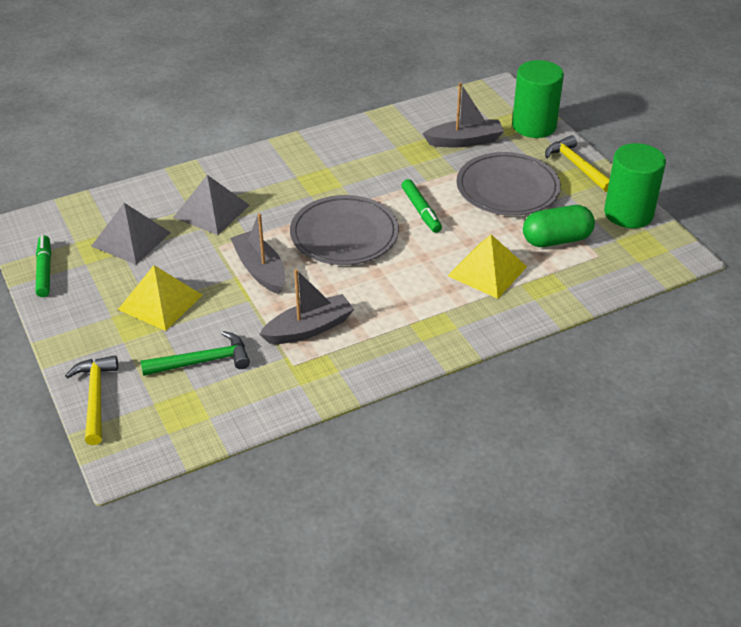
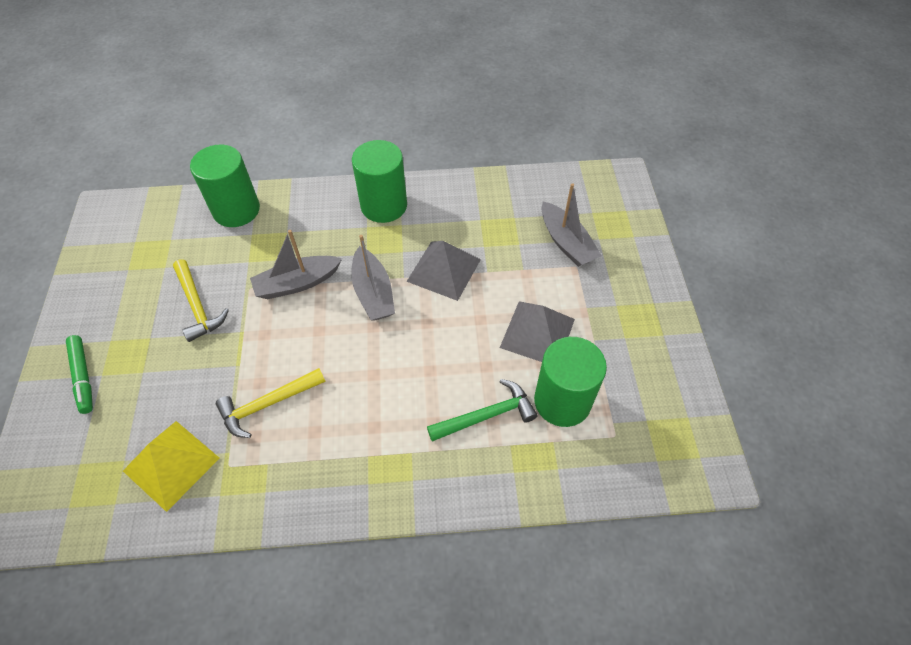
green capsule: 1 -> 0
green cylinder: 2 -> 3
green marker: 2 -> 1
grey plate: 2 -> 0
yellow pyramid: 2 -> 1

